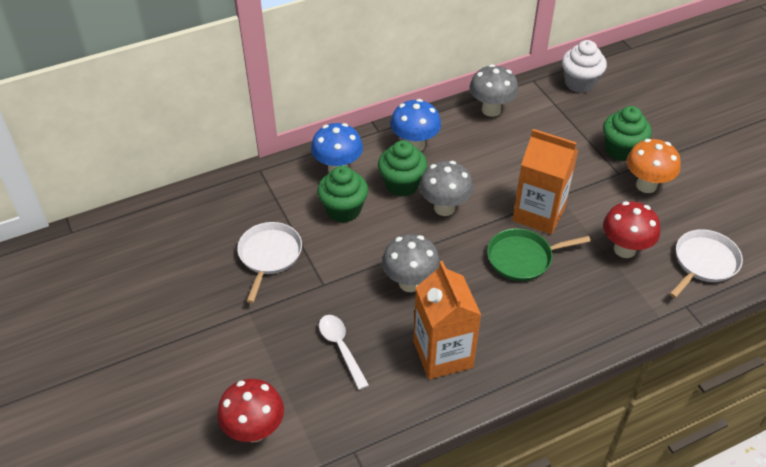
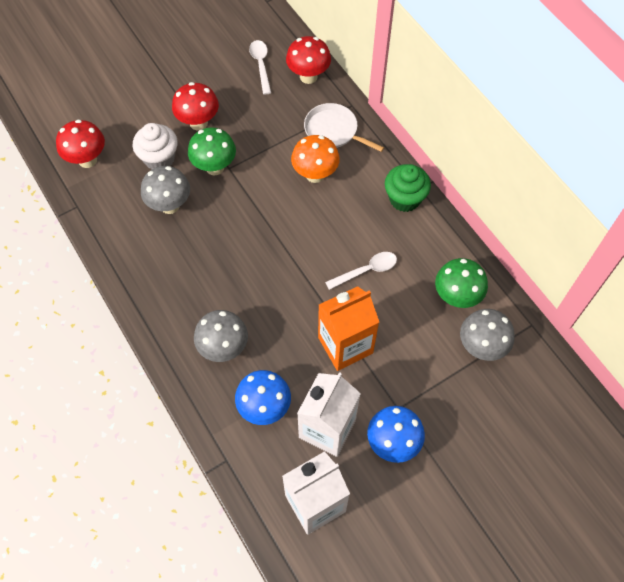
green cupcake: 3 -> 1
green mushroom: 0 -> 2
green pan: 1 -> 0
orange carton: 2 -> 1
red mushroom: 2 -> 3
white carton: 0 -> 2
white pan: 2 -> 1
white spoon: 1 -> 2

